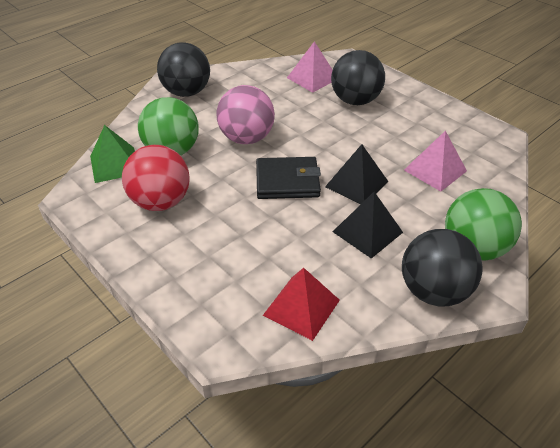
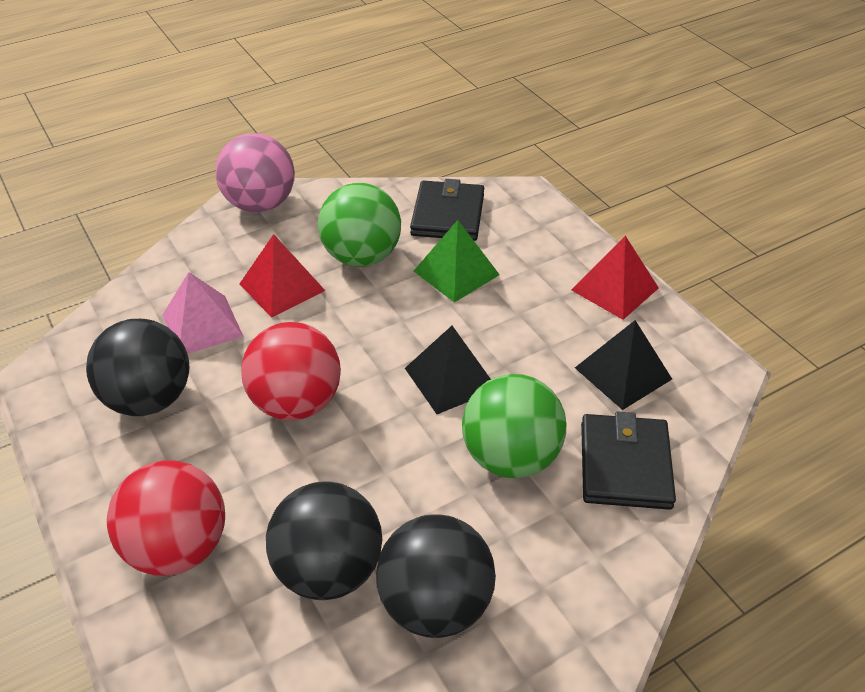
black wallet: 1 -> 2
pink pyramid: 2 -> 1
red ball: 1 -> 2
red pyramid: 1 -> 2

